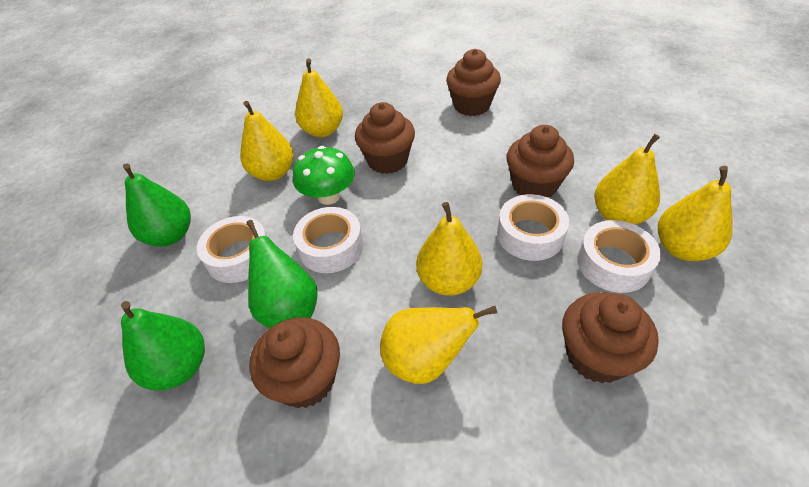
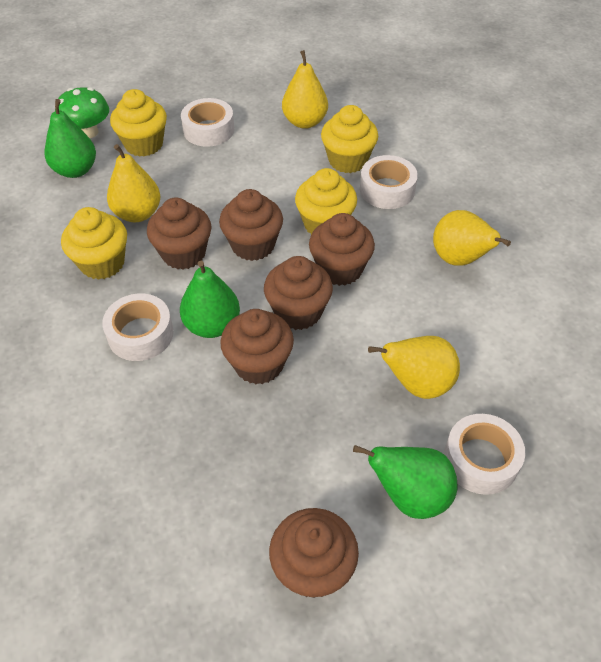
brown cupcake: 5 -> 6
yellow cupcake: 0 -> 4
yellow pear: 6 -> 4

